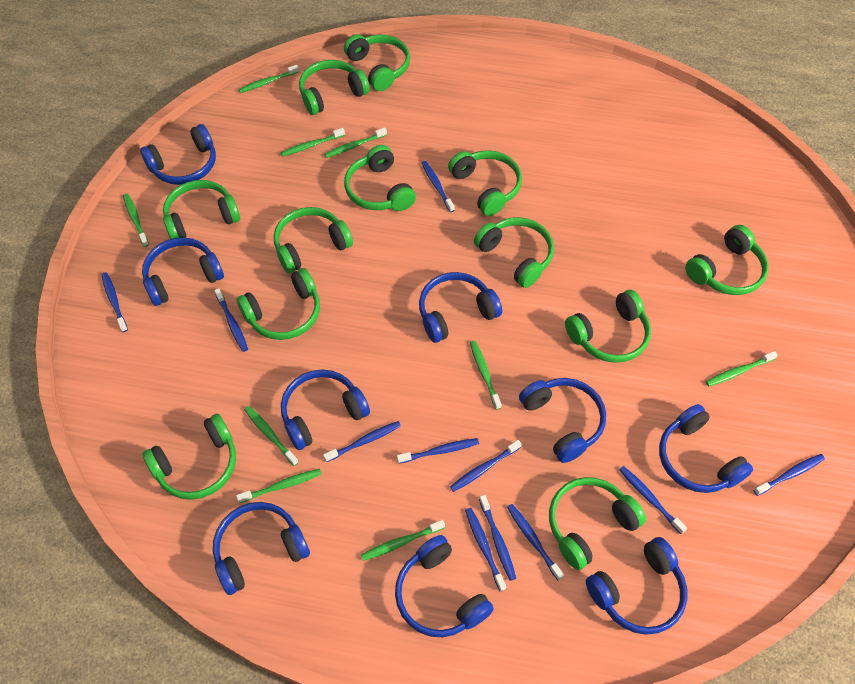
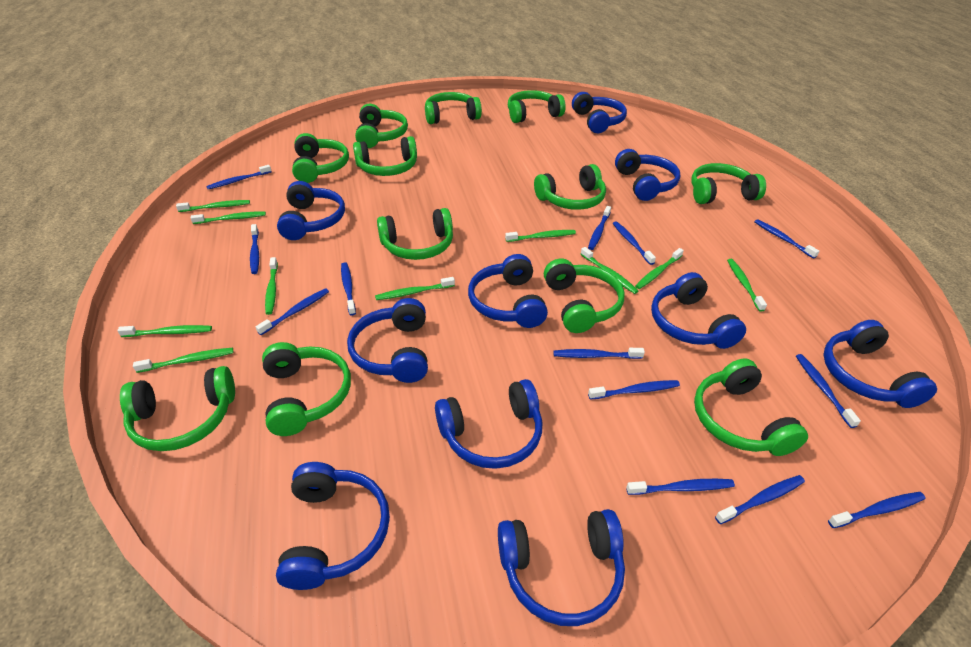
blue headphones: 9 -> 10
blue toothbrush: 11 -> 13
green toothbrush: 9 -> 10

